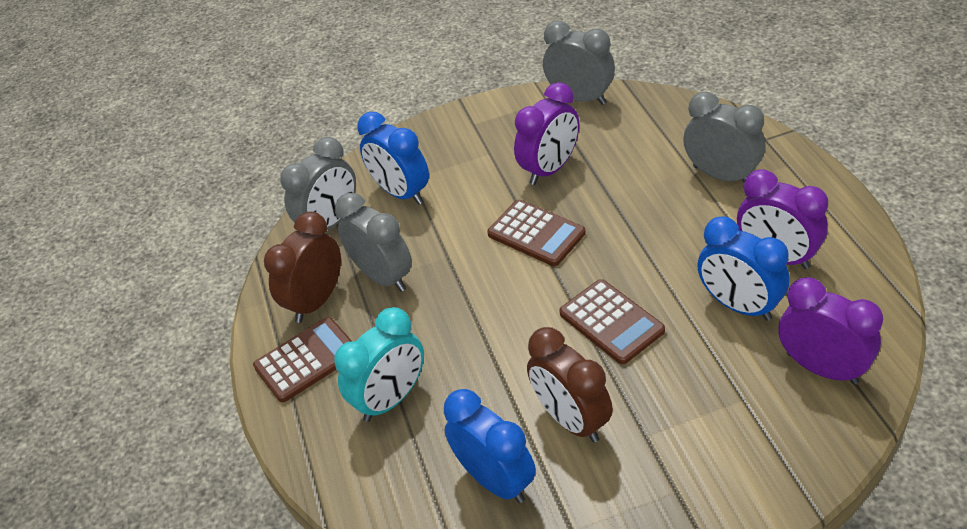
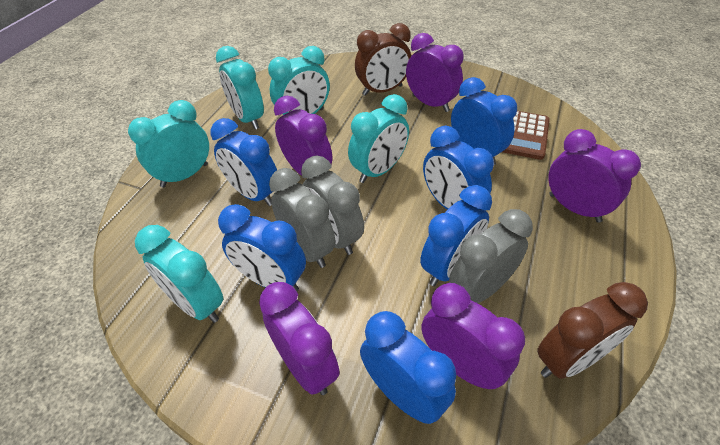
blue clock: 3 -> 6
brown calculator: 3 -> 1
grey clock: 4 -> 3
purple clock: 3 -> 5
turquoise clock: 1 -> 5

